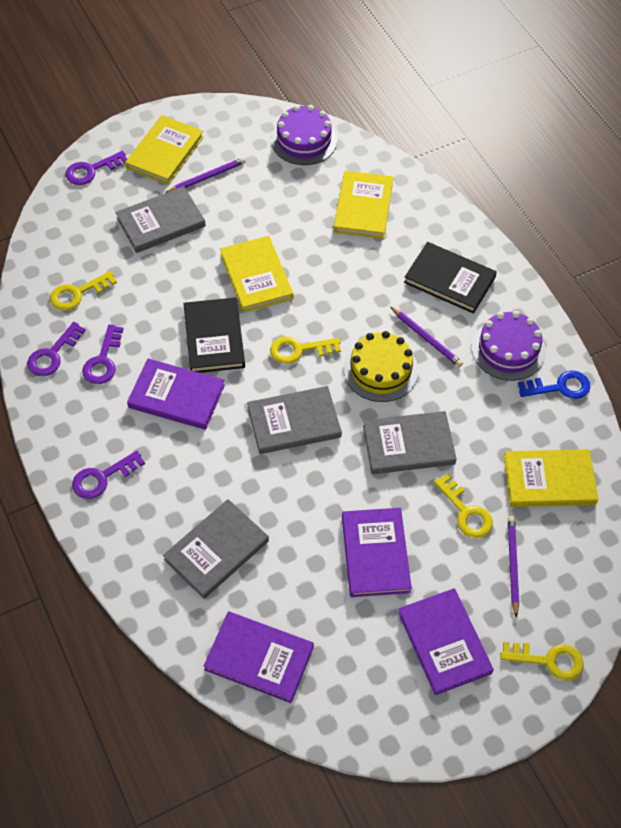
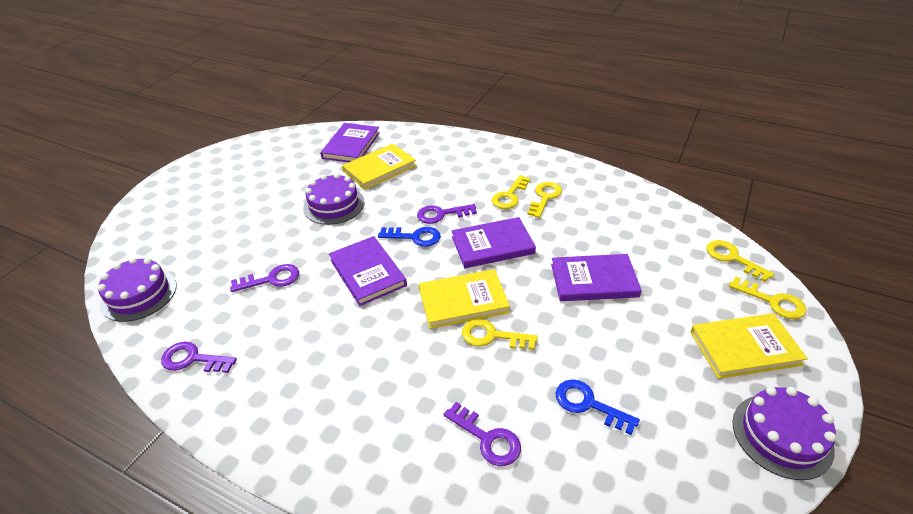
black book: 2 -> 0
blue key: 1 -> 2
grey book: 4 -> 0
purple cake: 2 -> 3
purple pencil: 3 -> 0
yellow book: 4 -> 3
yellow cake: 1 -> 0
yellow key: 4 -> 5

